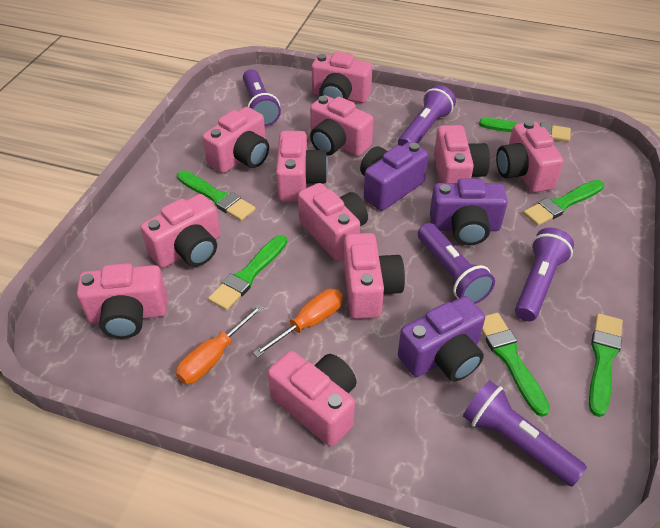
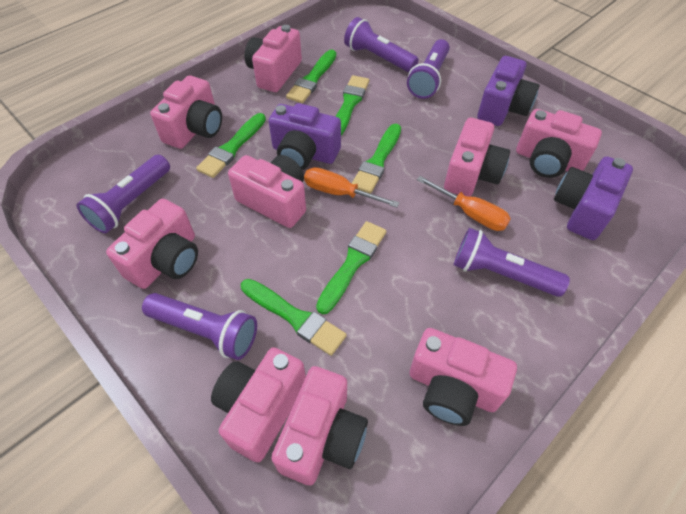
pink camera: 11 -> 9

